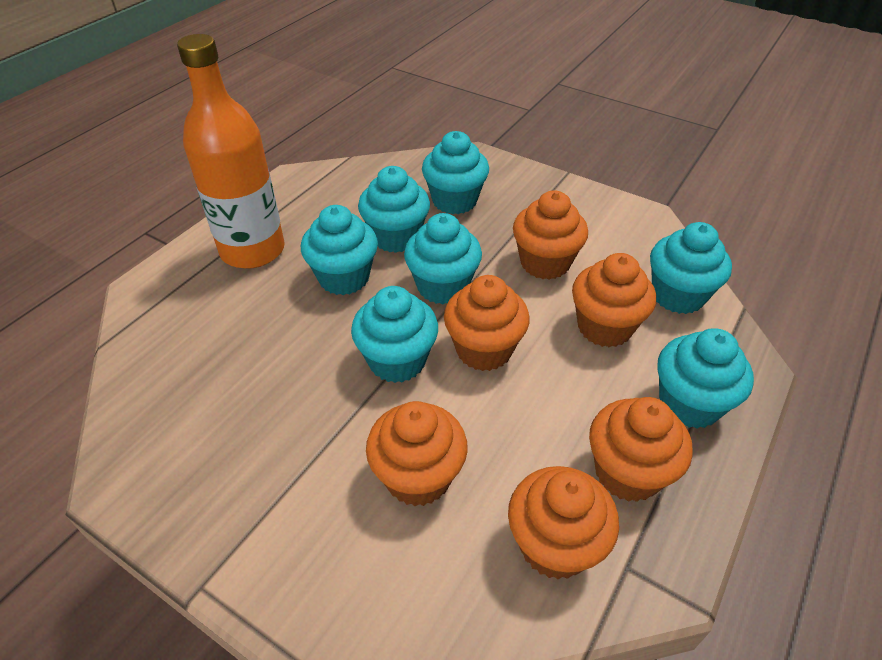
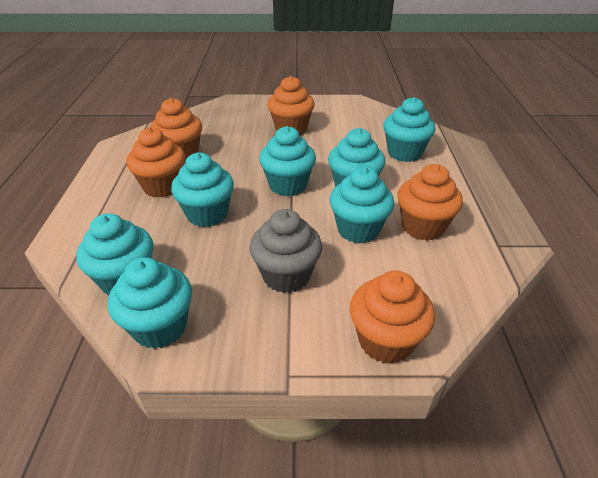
grey cupcake: 0 -> 1
orange bottle: 1 -> 0
orange cupcake: 6 -> 5

